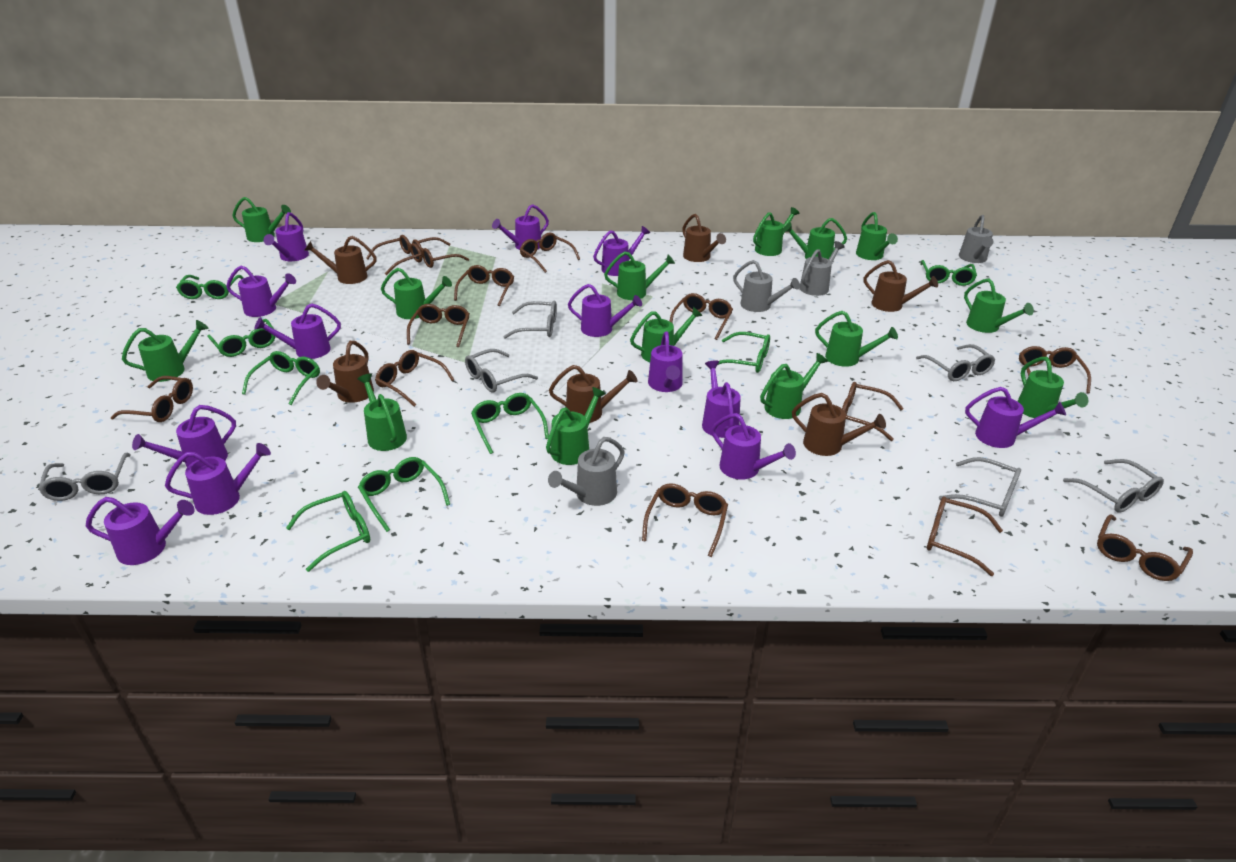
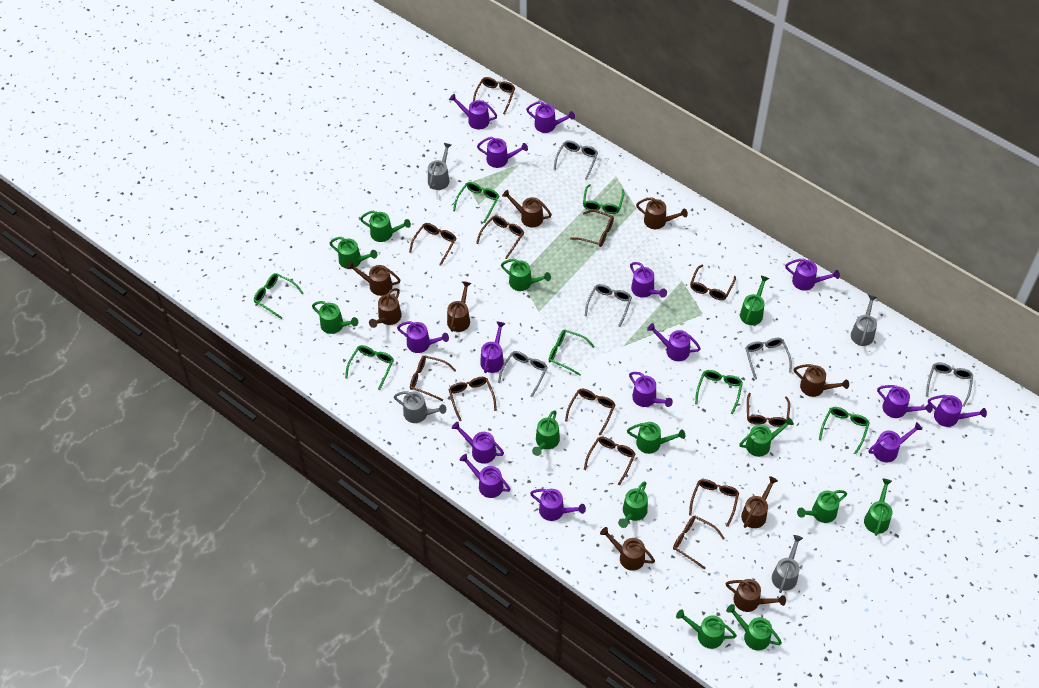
brown glasses: 13 -> 12
brown watering can: 6 -> 9
green glasses: 8 -> 7
green watering can: 14 -> 13
grey glasses: 6 -> 5
purple watering can: 13 -> 15

